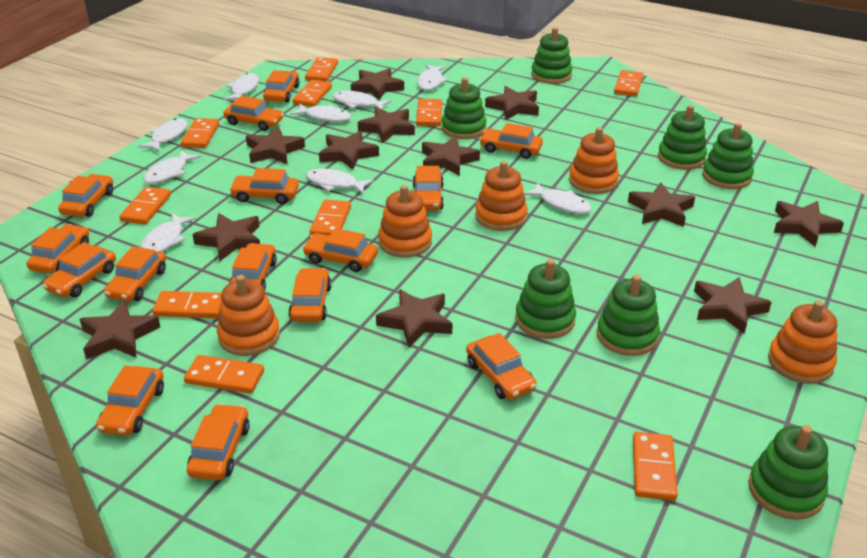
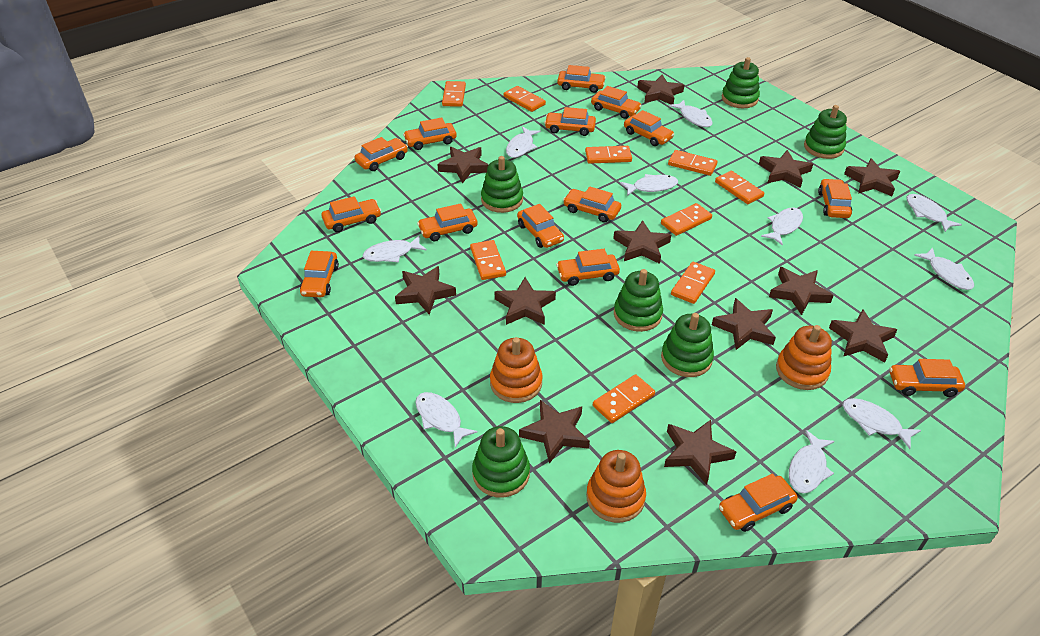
green stacking toy: 7 -> 6
orange domino: 10 -> 9
orange stacking toy: 5 -> 3
white fish: 9 -> 10

